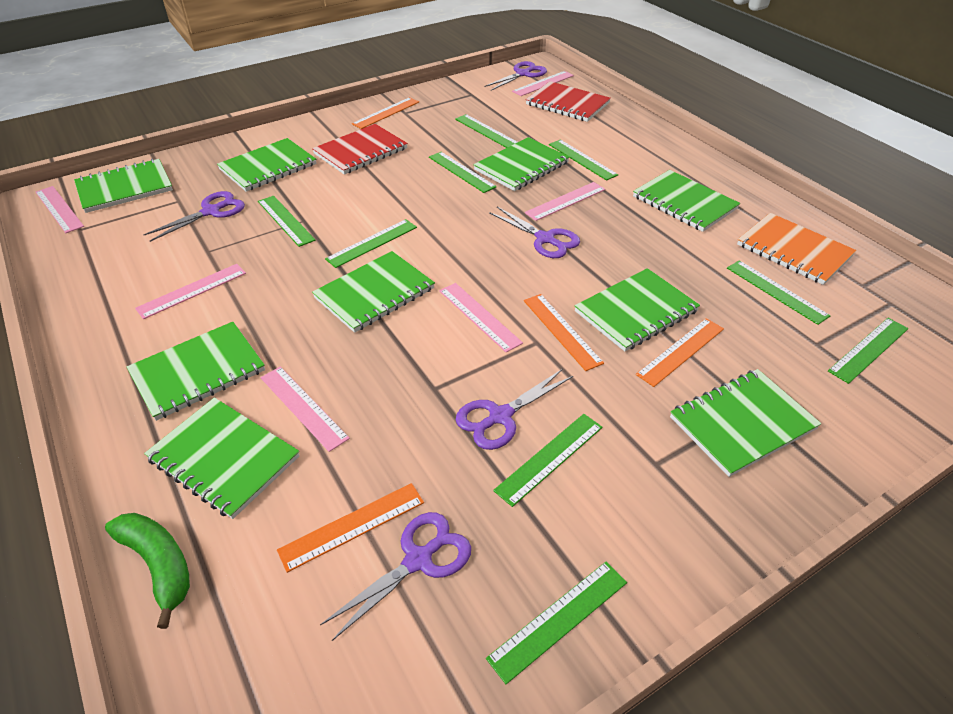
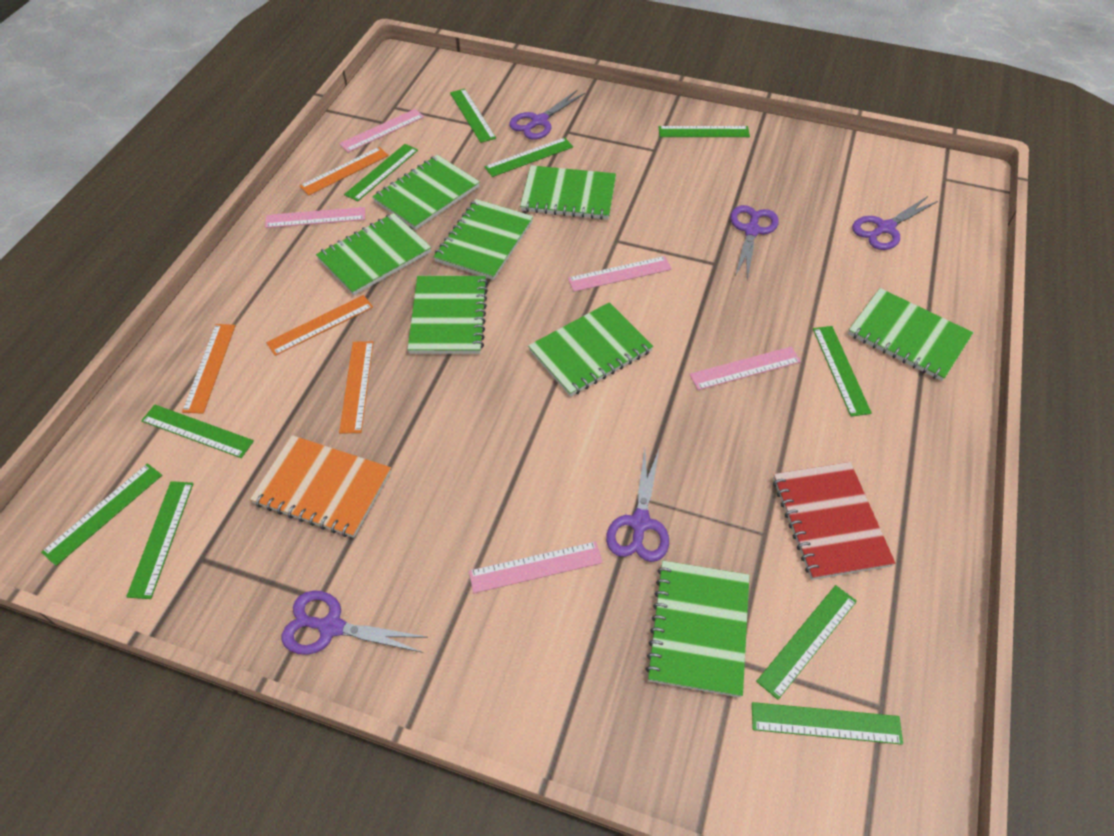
green banana: 1 -> 0
green notebook: 9 -> 8
green ruler: 9 -> 10
pink ruler: 6 -> 5
red notebook: 2 -> 1

